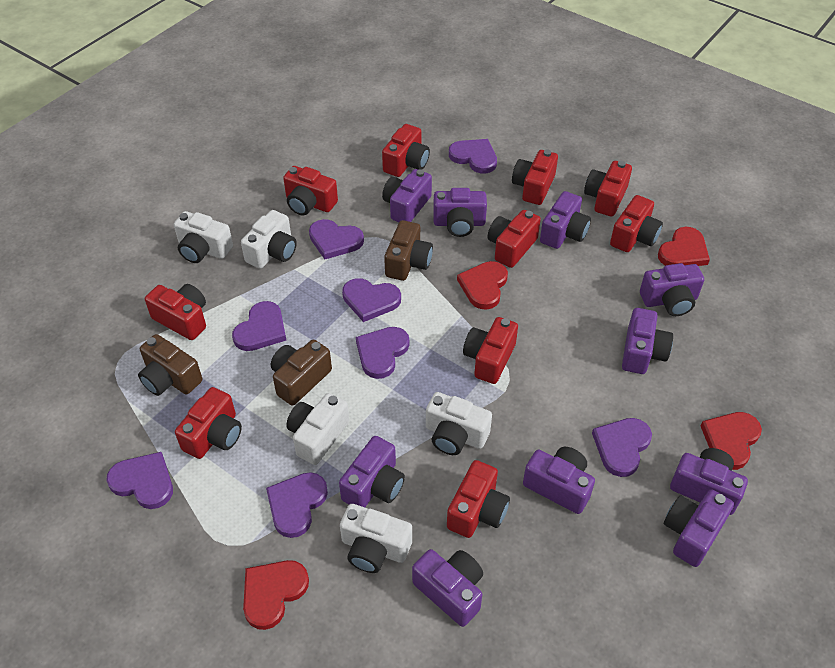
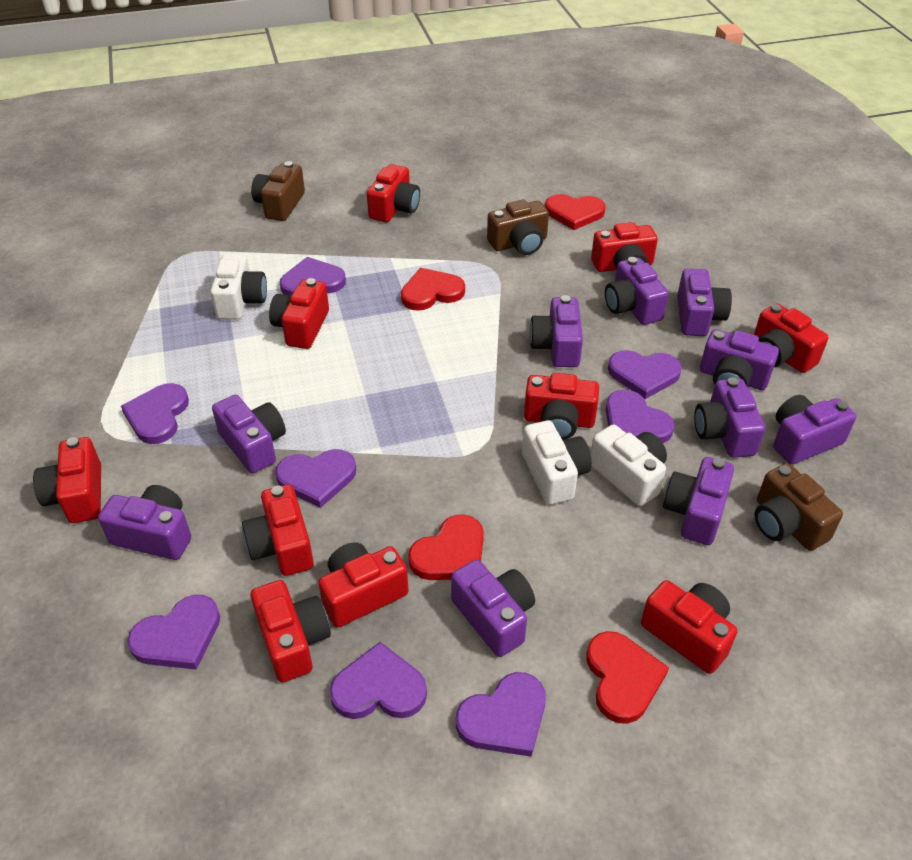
white camera: 5 -> 3

